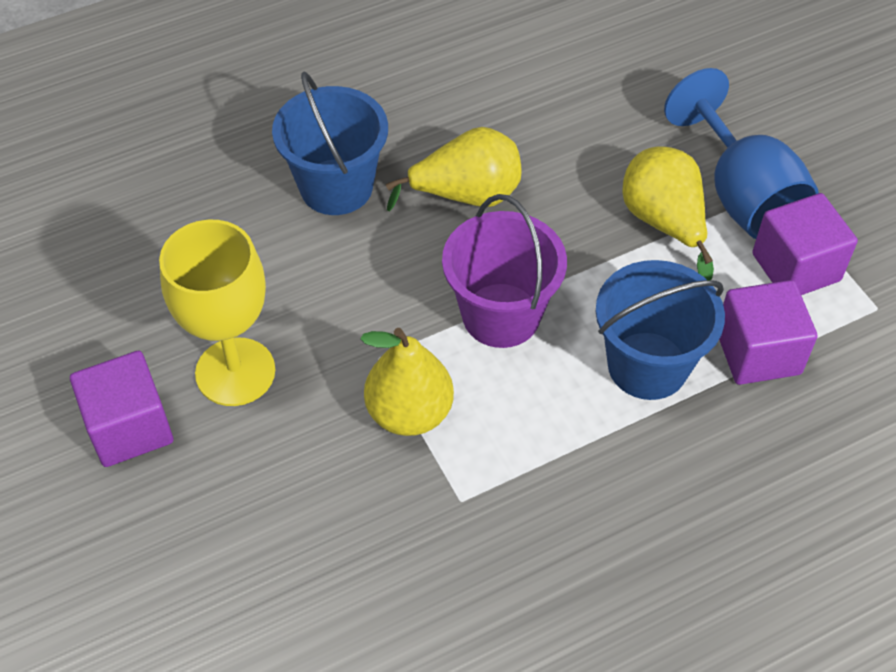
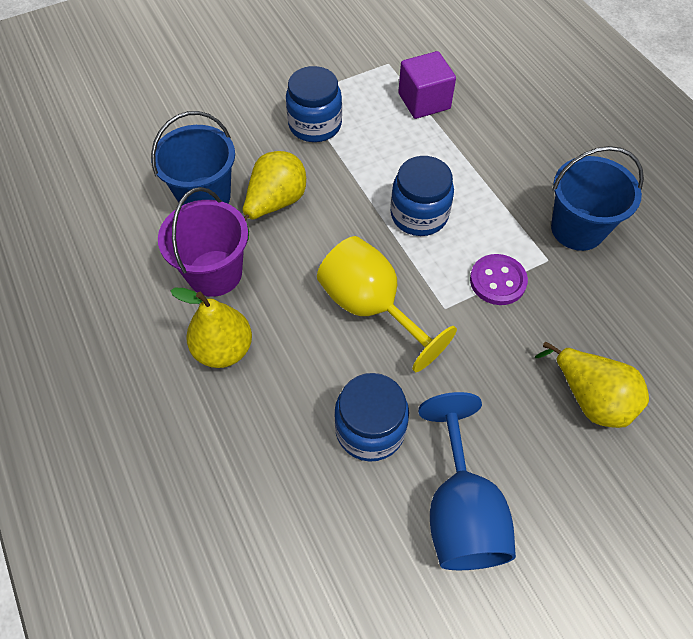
blue jar: 0 -> 3
purple button: 0 -> 1
purple cube: 3 -> 1

